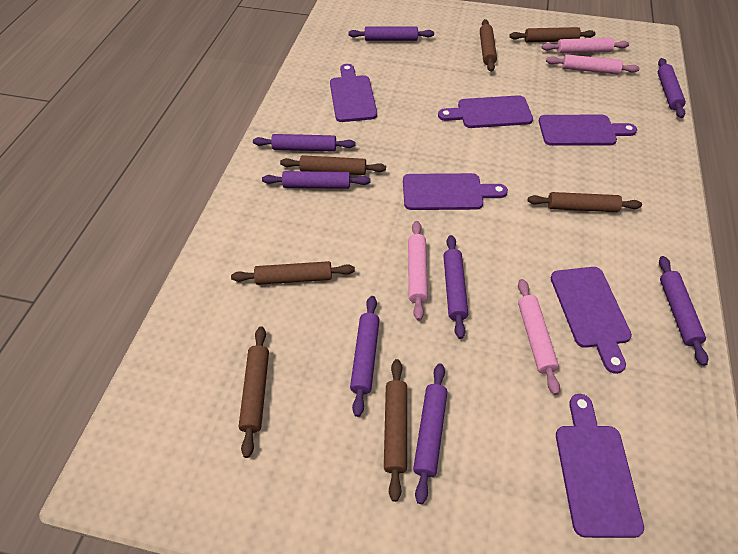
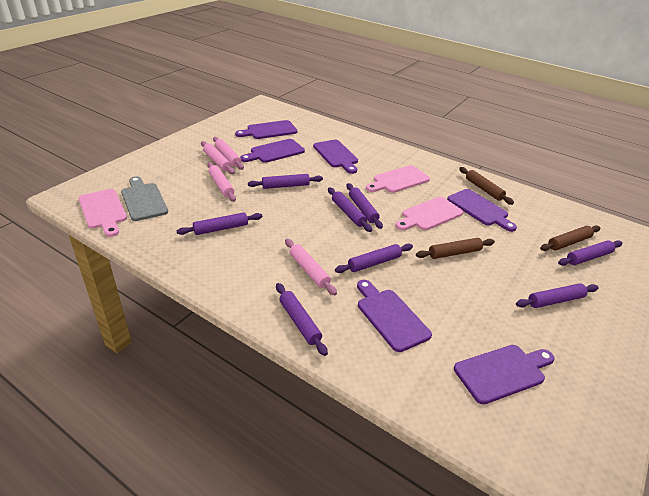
brown rolling pin: 7 -> 3
grey cutting board: 0 -> 1
pink cutting board: 0 -> 3

